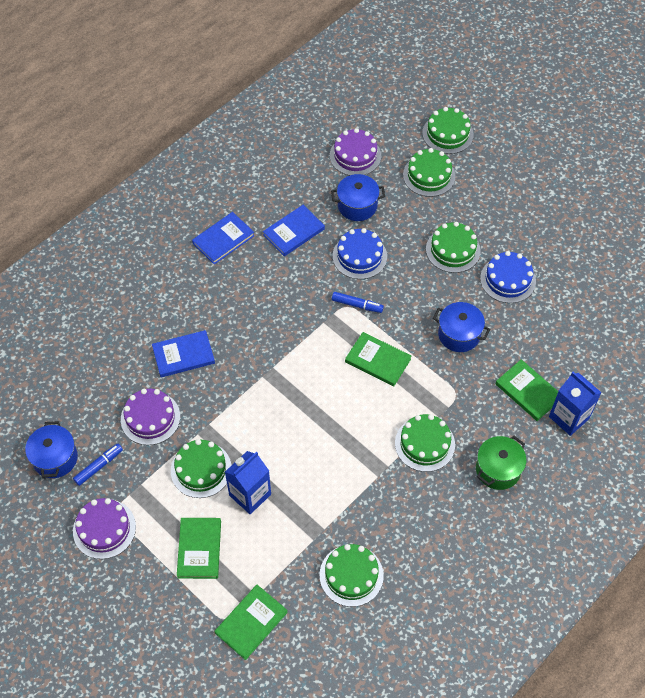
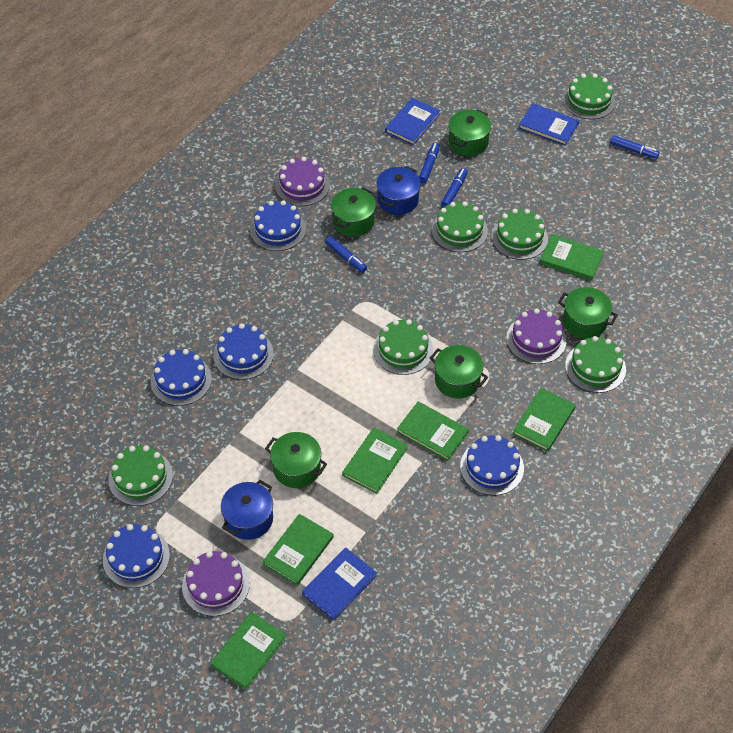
blue cake: 2 -> 5
blue carton: 2 -> 0
blue marker: 2 -> 4
blue pot: 3 -> 2
green book: 4 -> 6
green pot: 1 -> 5

